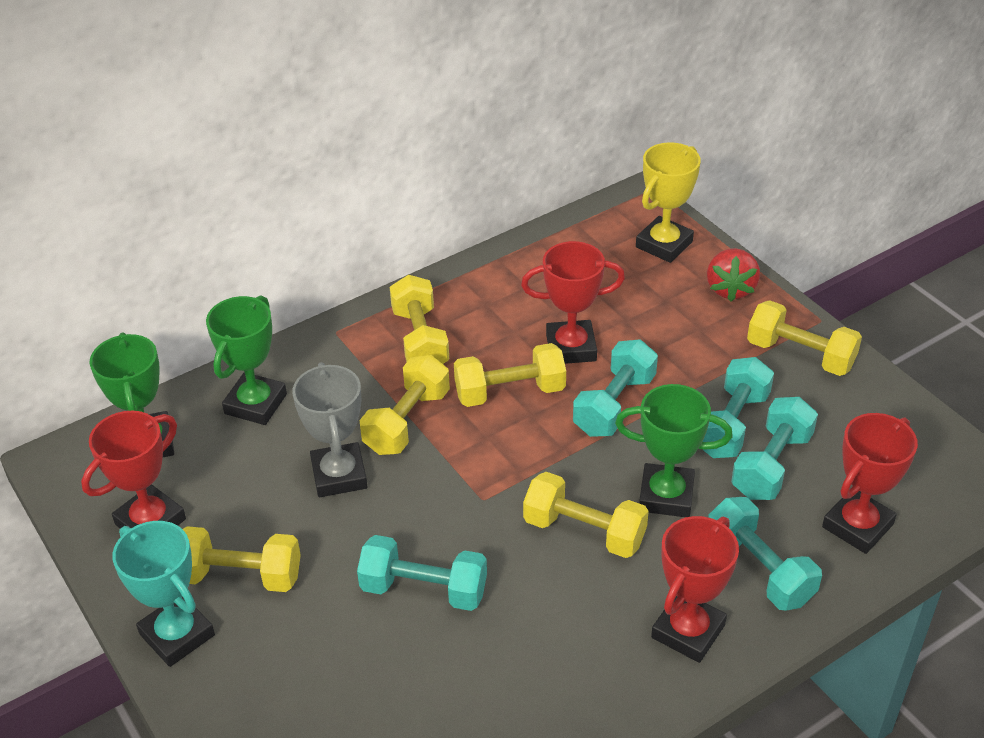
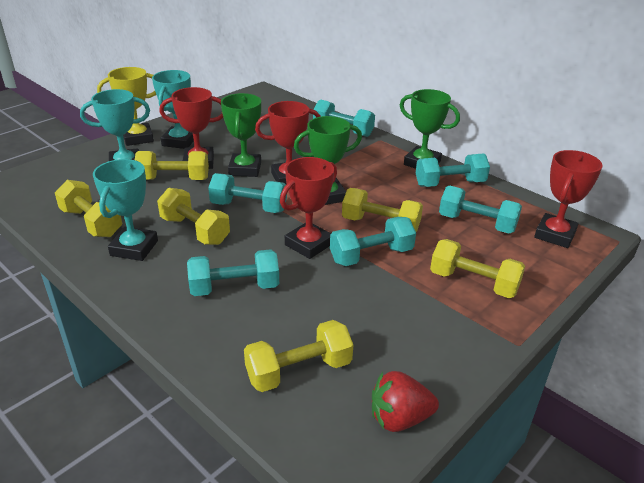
grey trophy: 1 -> 0
turquoise dumbbell: 5 -> 6
turquoise trophy: 1 -> 3

